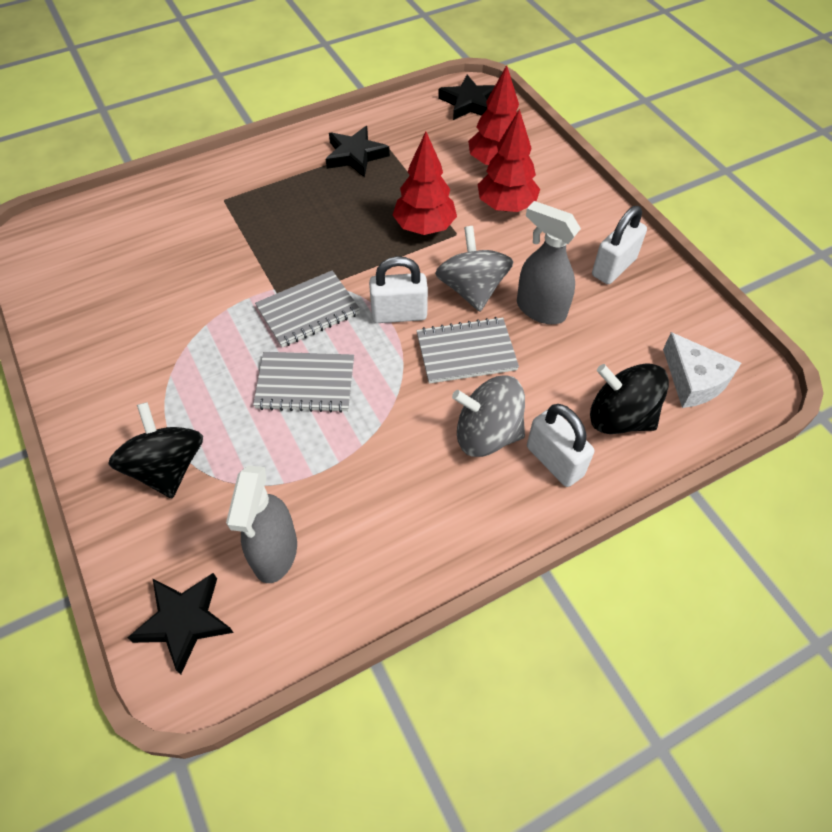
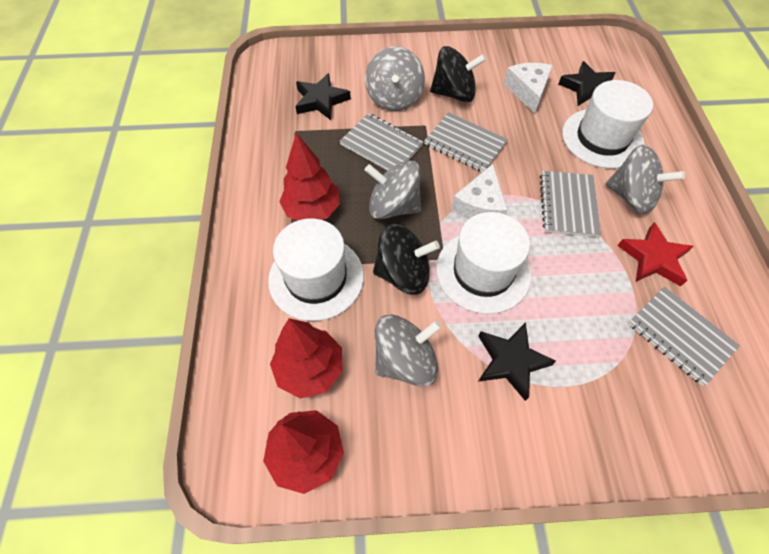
grey notebook: 3 -> 4
grey spinning top: 2 -> 4
grey spray bottle: 2 -> 0
red star: 0 -> 1
white cheese: 1 -> 2
white hat: 0 -> 3
white padlock: 3 -> 0

